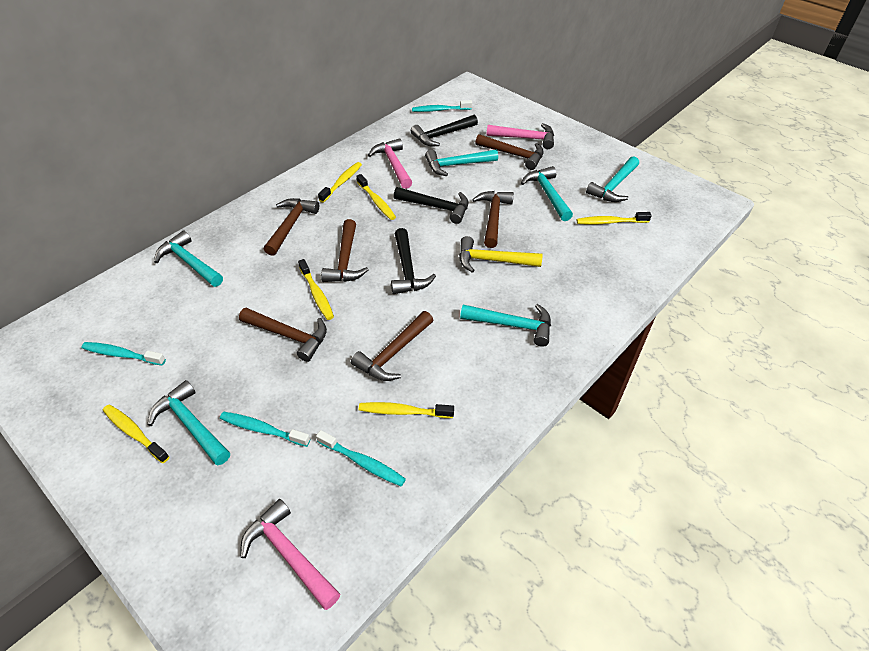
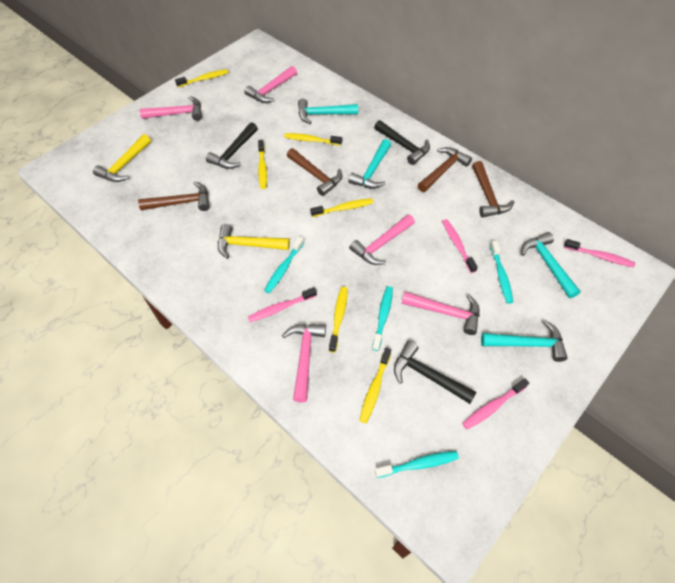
brown hammer: 6 -> 4
pink hammer: 3 -> 5
pink toothbrush: 0 -> 4
turquoise hammer: 6 -> 4
yellow hammer: 1 -> 2

